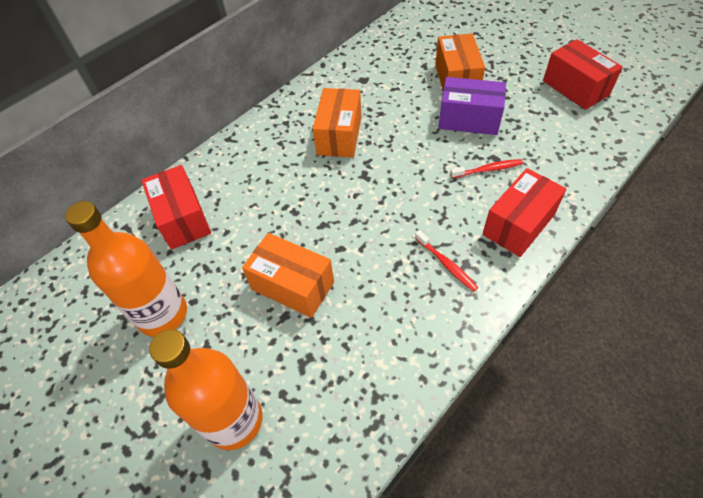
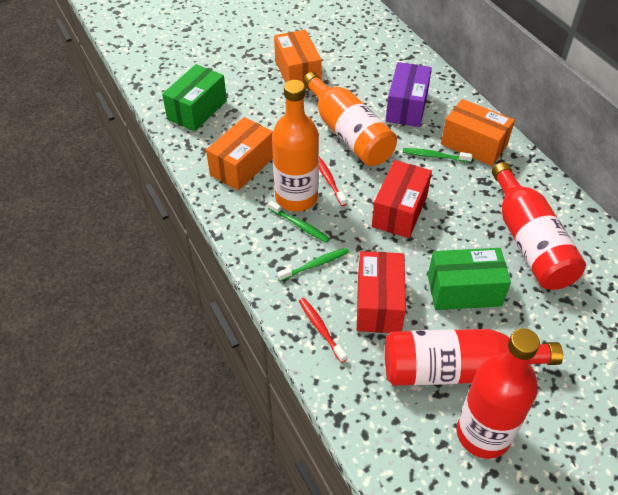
green box: 0 -> 2
green toothbrush: 0 -> 3
red bottle: 0 -> 3
red box: 3 -> 2

